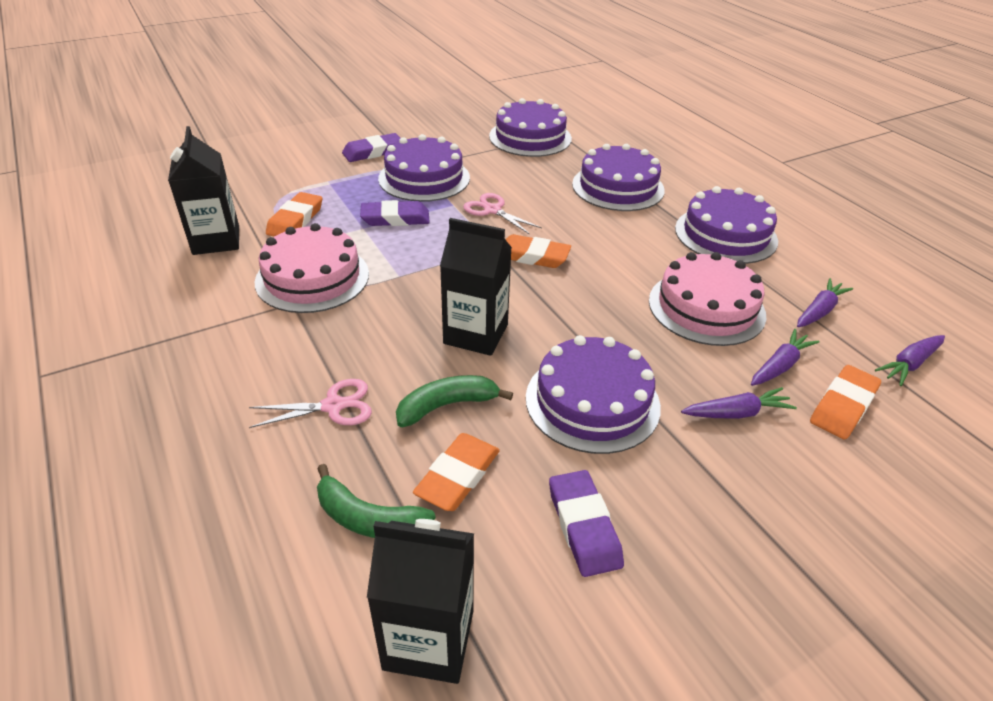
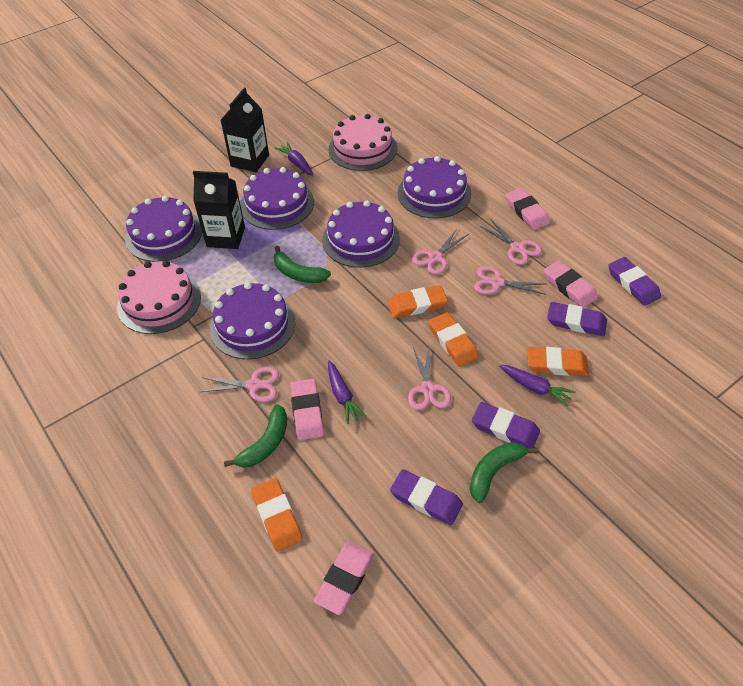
black carton: 3 -> 2
green banana: 2 -> 3
pink eraser: 0 -> 4
pink scissors: 2 -> 5
purple carrot: 4 -> 3
purple eraser: 3 -> 4

